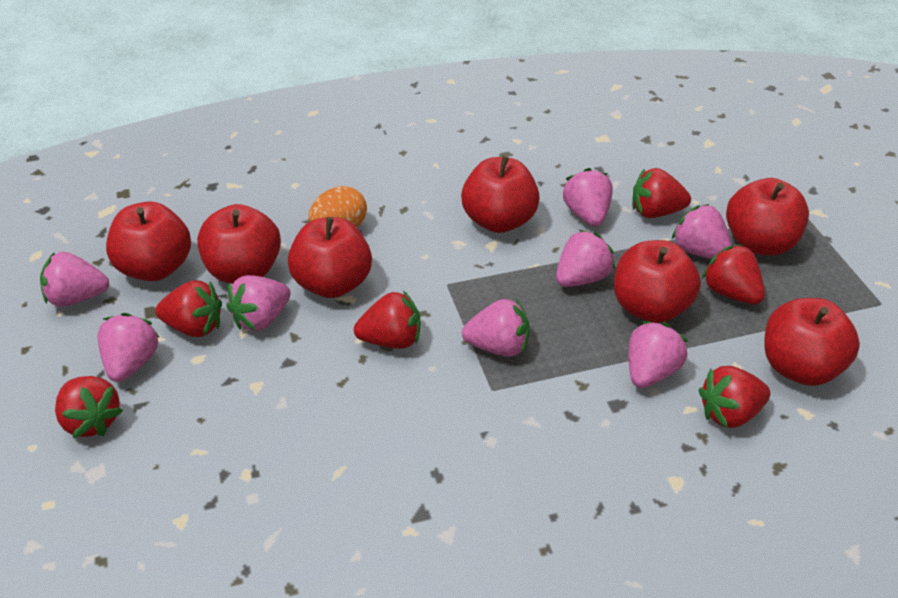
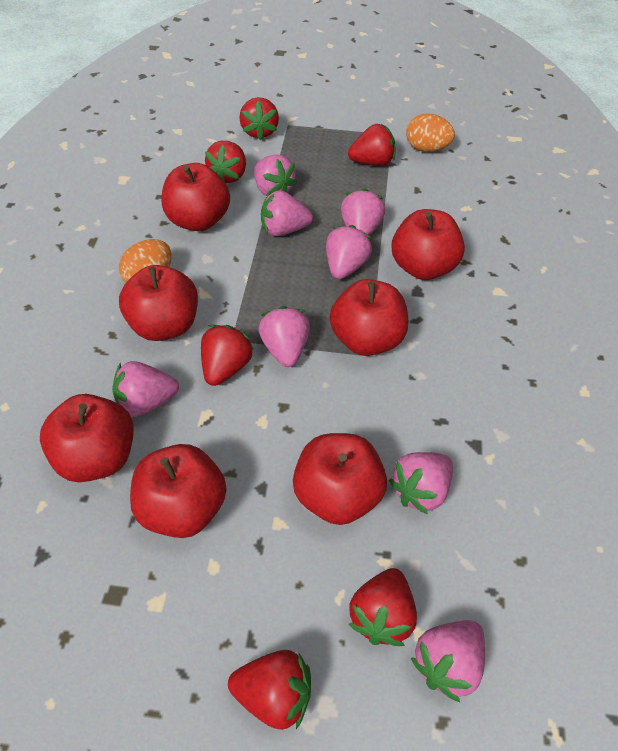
orange egg: 1 -> 2

